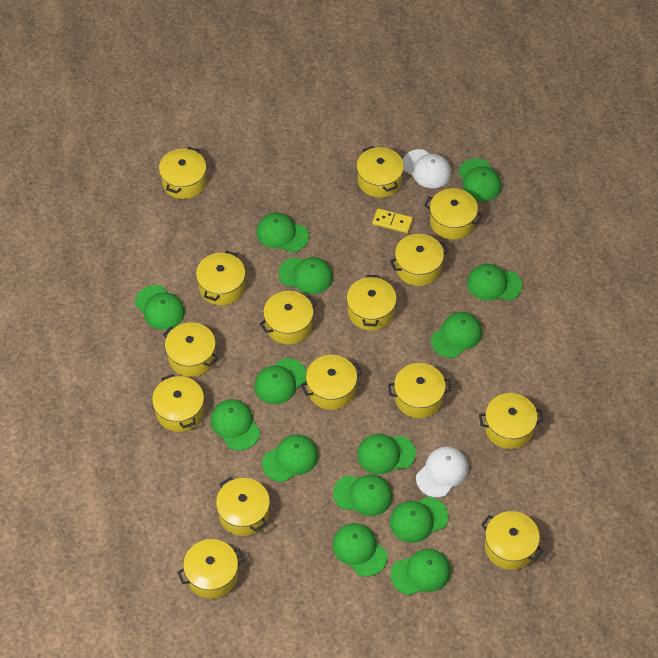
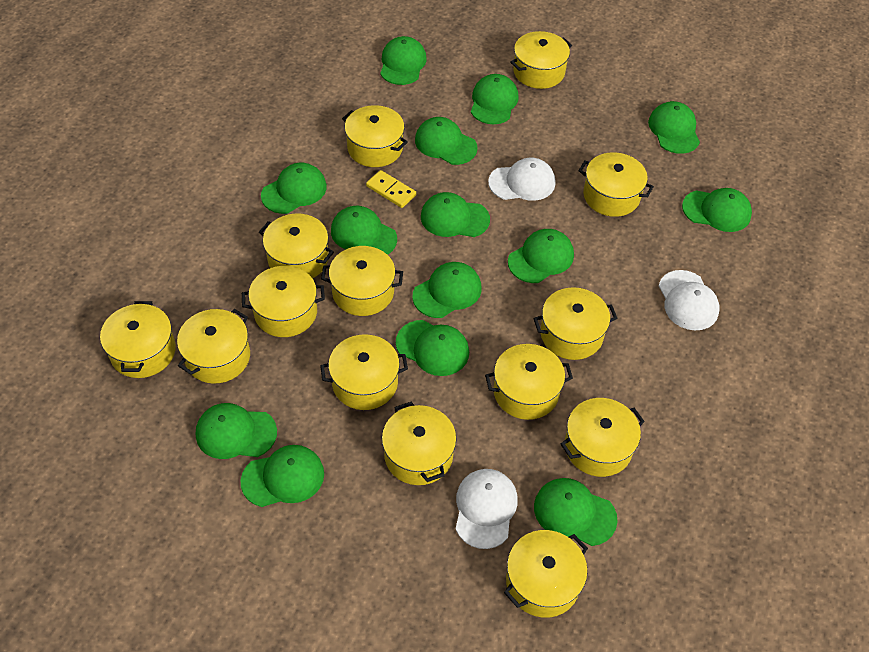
white cap: 2 -> 3
yellow pot: 15 -> 14

